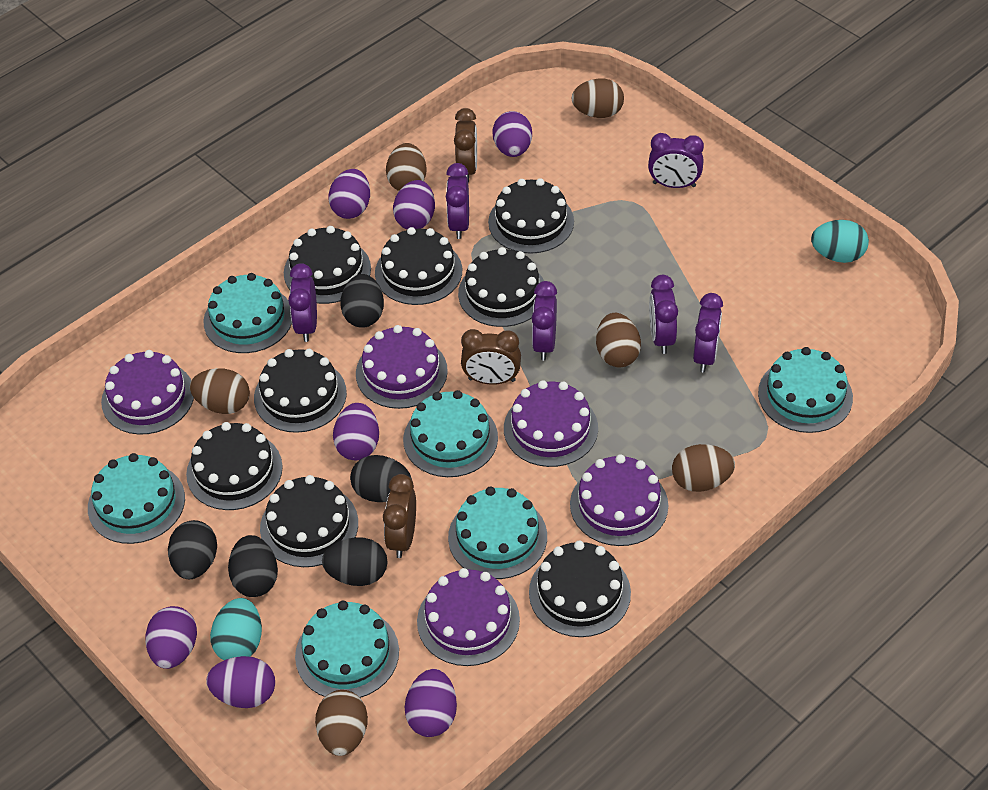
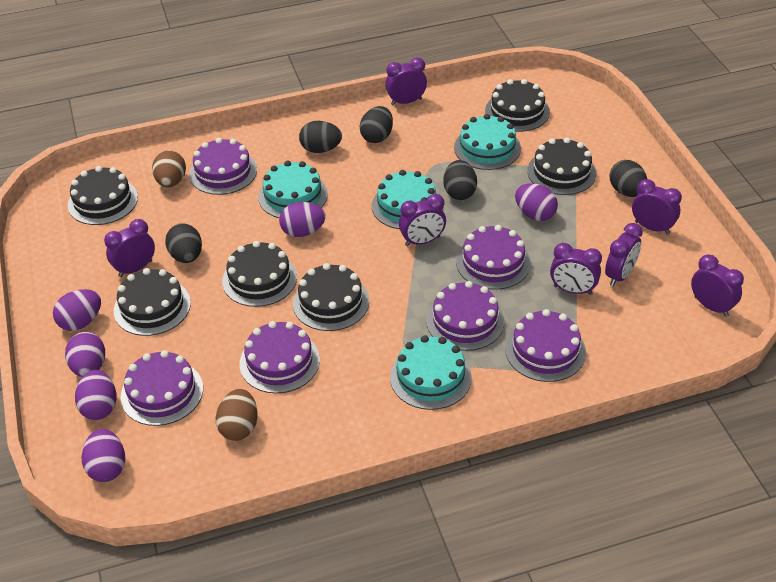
black cake: 8 -> 6
brown clock: 3 -> 0
brown egg: 6 -> 2
purple cake: 5 -> 6
purple clock: 6 -> 7
purple egg: 7 -> 6
turquoise cake: 6 -> 4
turquoise egg: 2 -> 0

